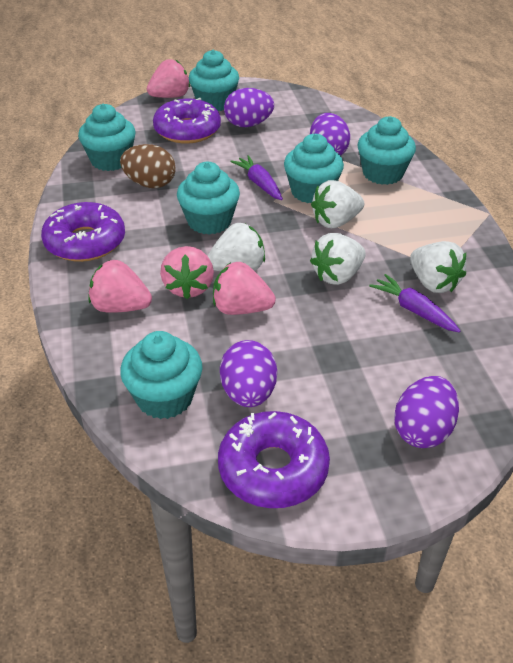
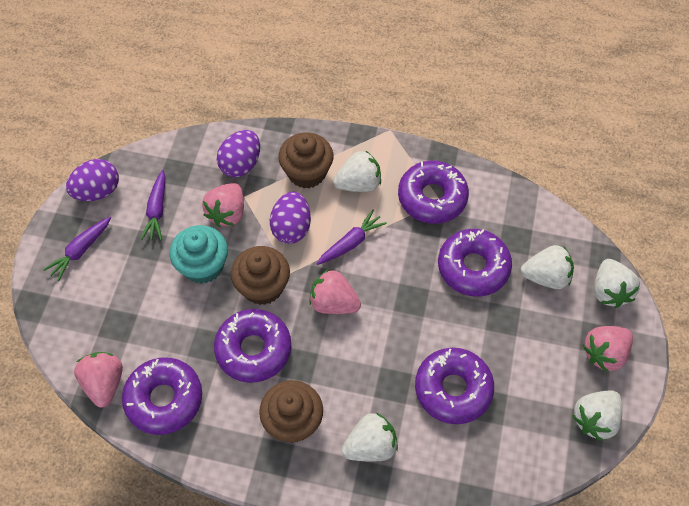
brown cupcake: 0 -> 3
brown egg: 1 -> 0
purple carrot: 2 -> 3
purple donut: 3 -> 5
purple egg: 4 -> 3
turquoise cupcake: 6 -> 1
white strawberry: 4 -> 5

